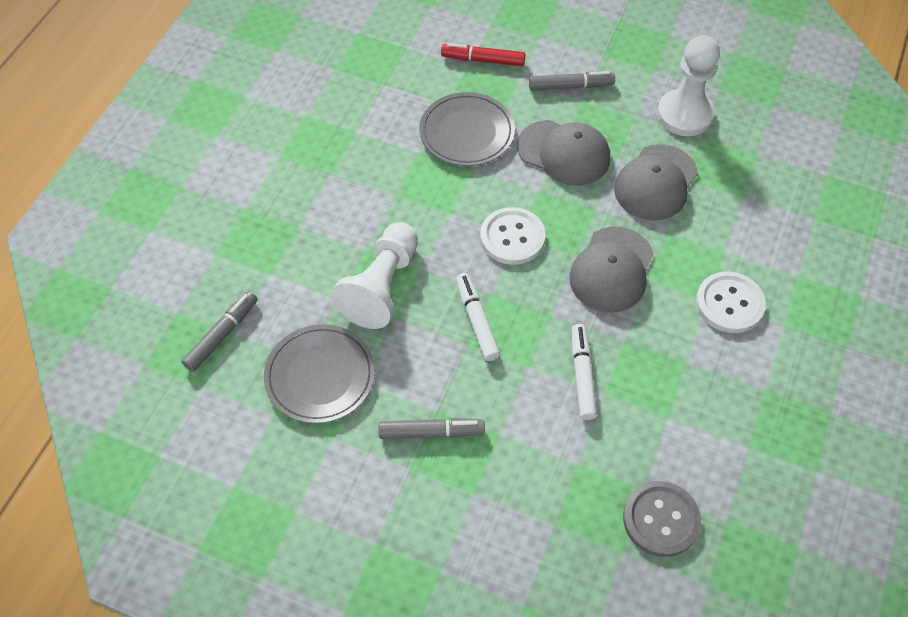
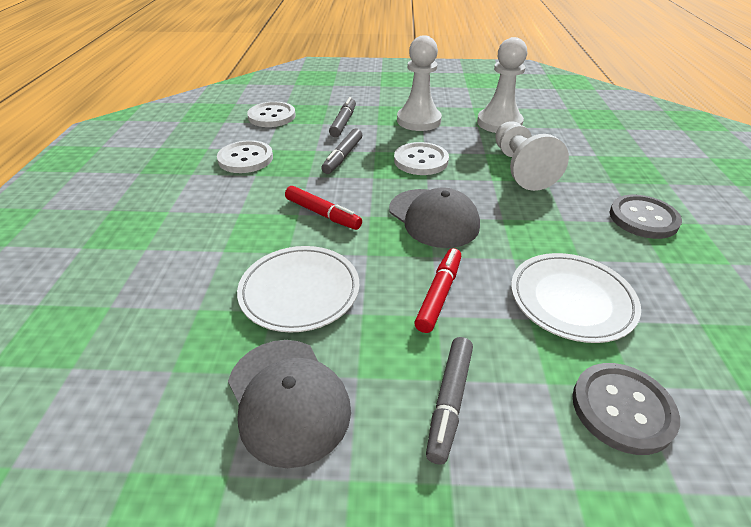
grey button: 1 -> 2
grey cap: 3 -> 2
grey plate: 2 -> 0
red marker: 1 -> 2
white button: 2 -> 3
white marker: 2 -> 0
white pawn: 2 -> 3
white plate: 0 -> 2

